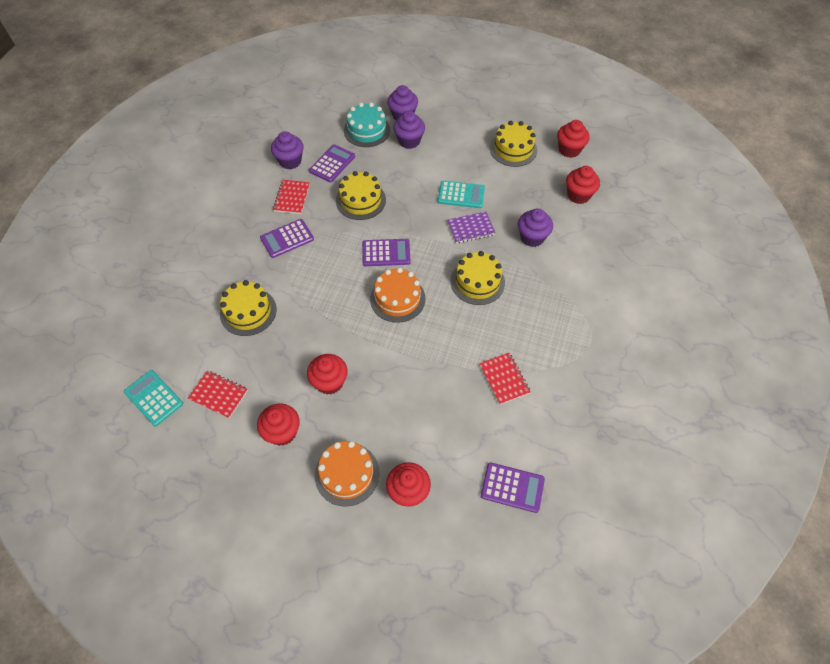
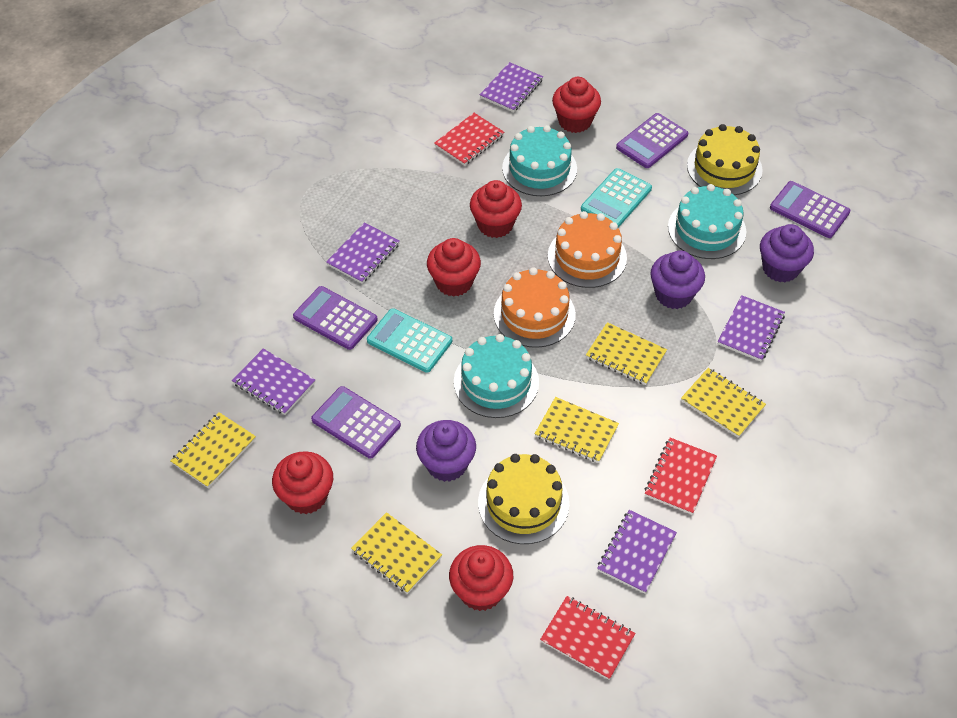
purple cupcake: 4 -> 3
purple notebook: 1 -> 5
turquoise cake: 1 -> 3
yellow cake: 4 -> 2
yellow notebook: 0 -> 5

